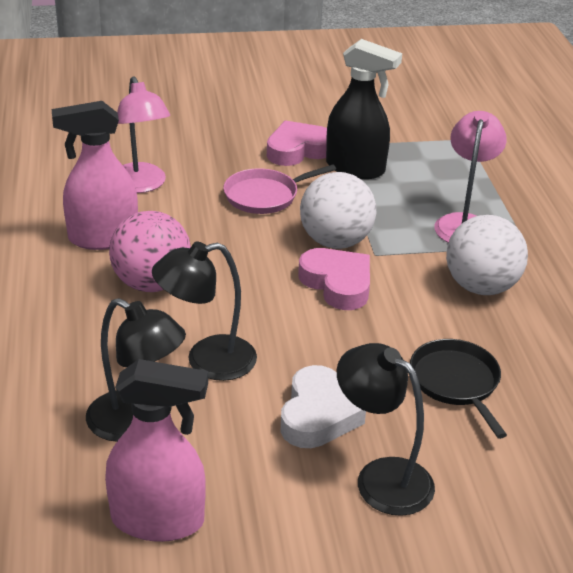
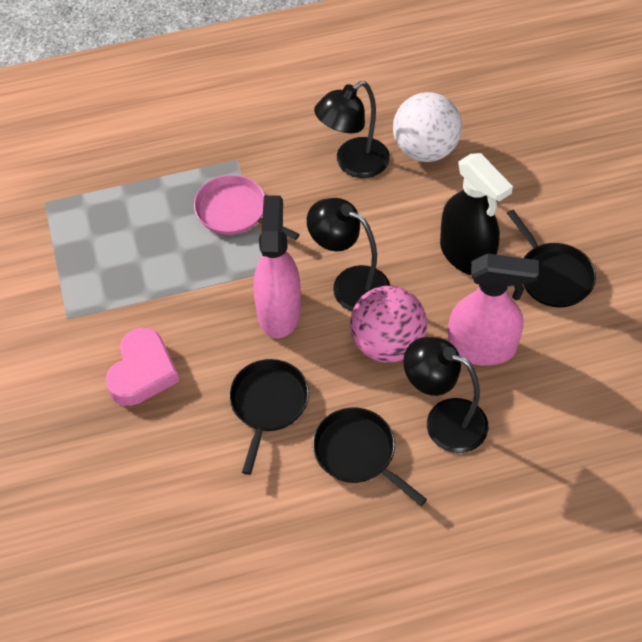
black pan: 1 -> 3
pink heart: 2 -> 1
pink lamp: 2 -> 0
white ball: 2 -> 1
white heart: 1 -> 0

